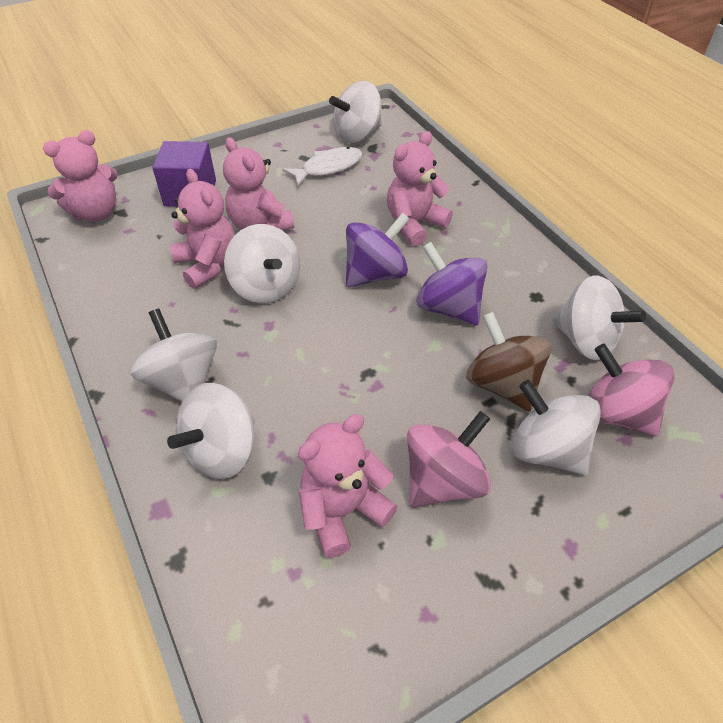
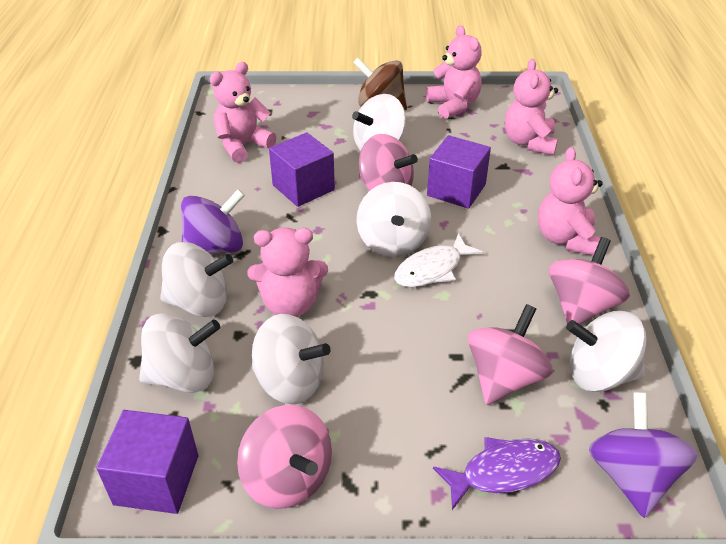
pink spinning top: 2 -> 4
purple cube: 1 -> 3
purple fish: 0 -> 1

